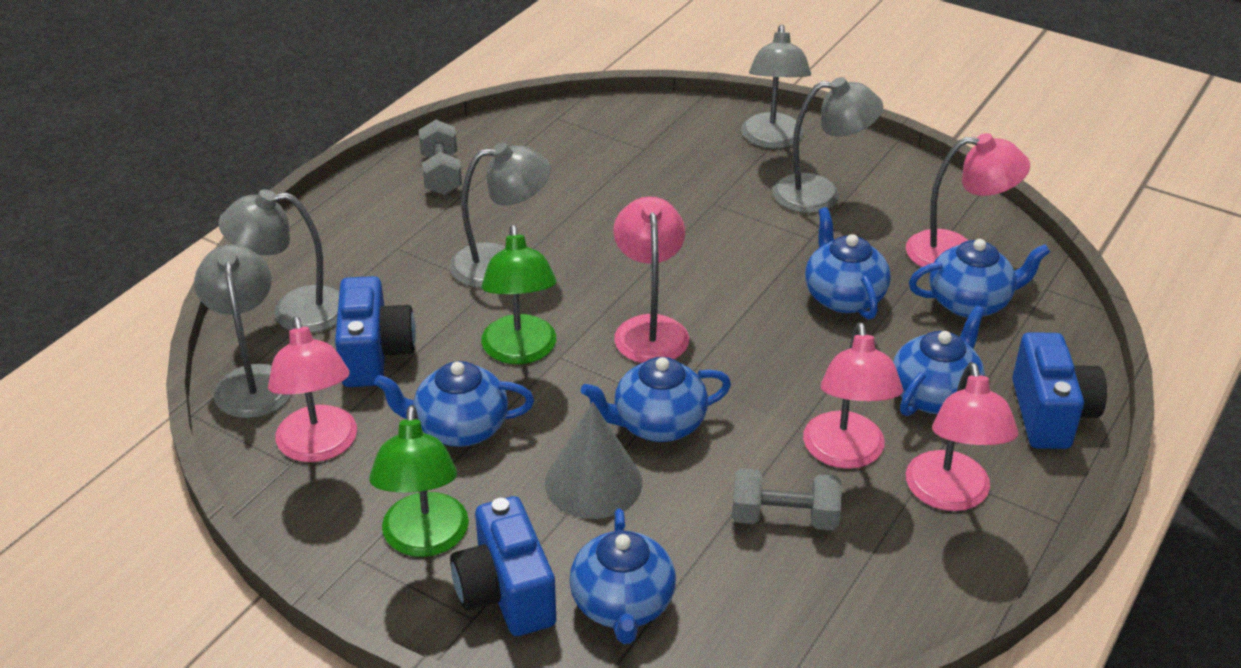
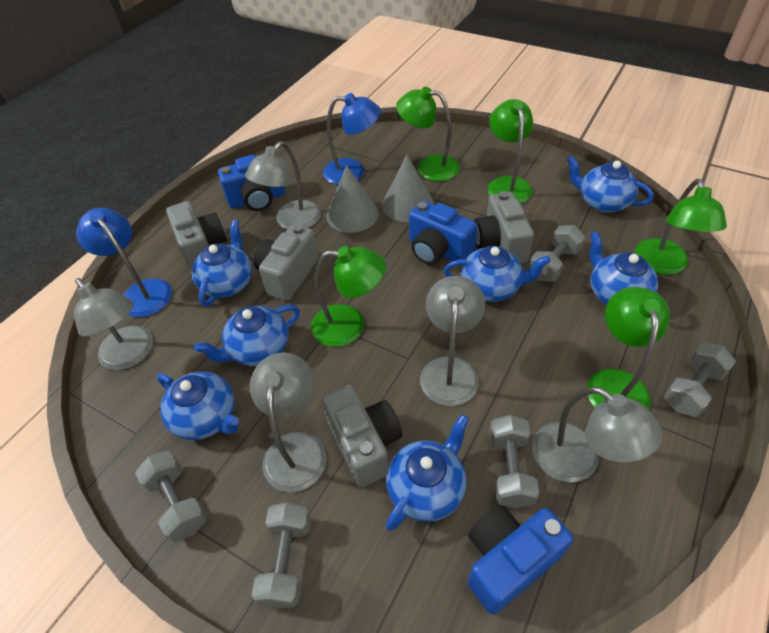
blue lamp: 0 -> 2
blue teapot: 6 -> 7
green lamp: 2 -> 5
grey camera: 0 -> 4
grey cone: 1 -> 2
grey dumbbell: 2 -> 5
pink lamp: 5 -> 0

